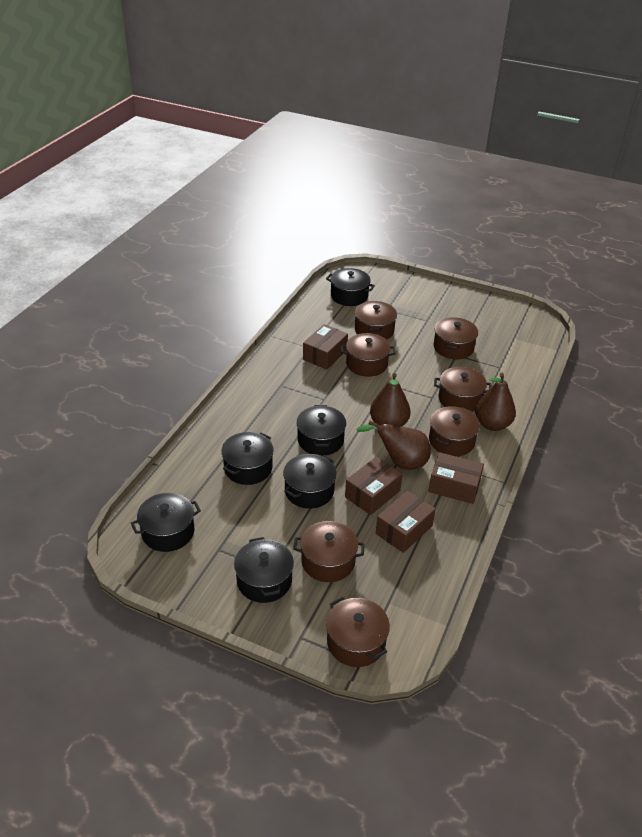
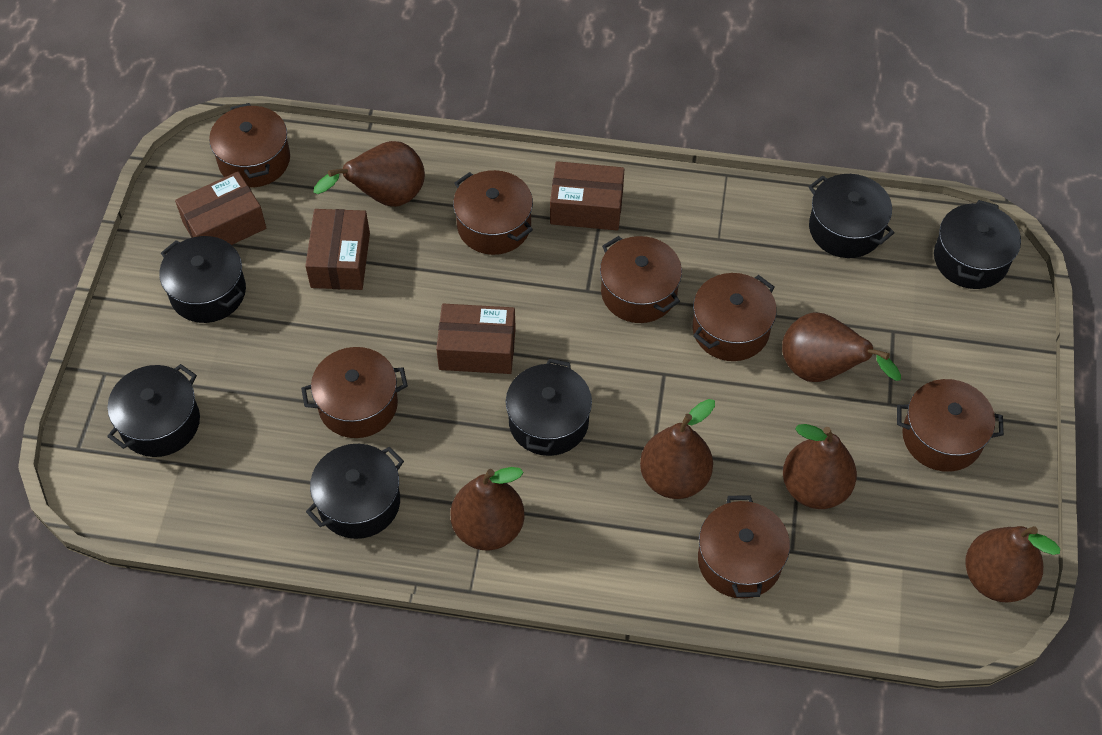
brown pear: 3 -> 6

